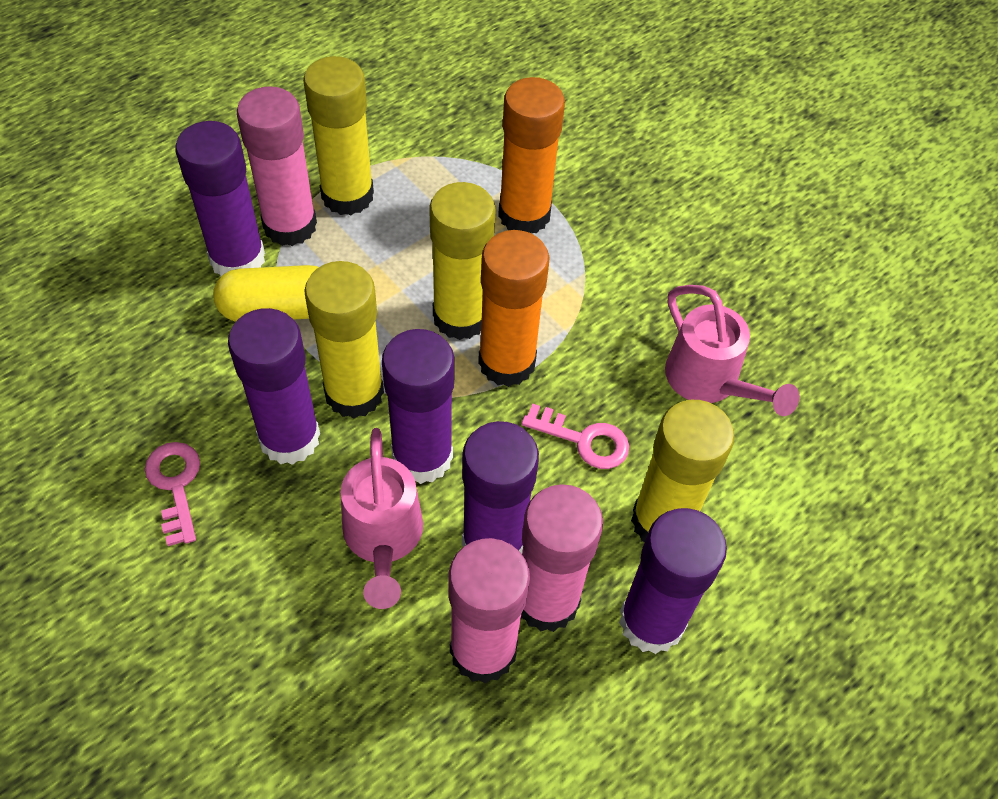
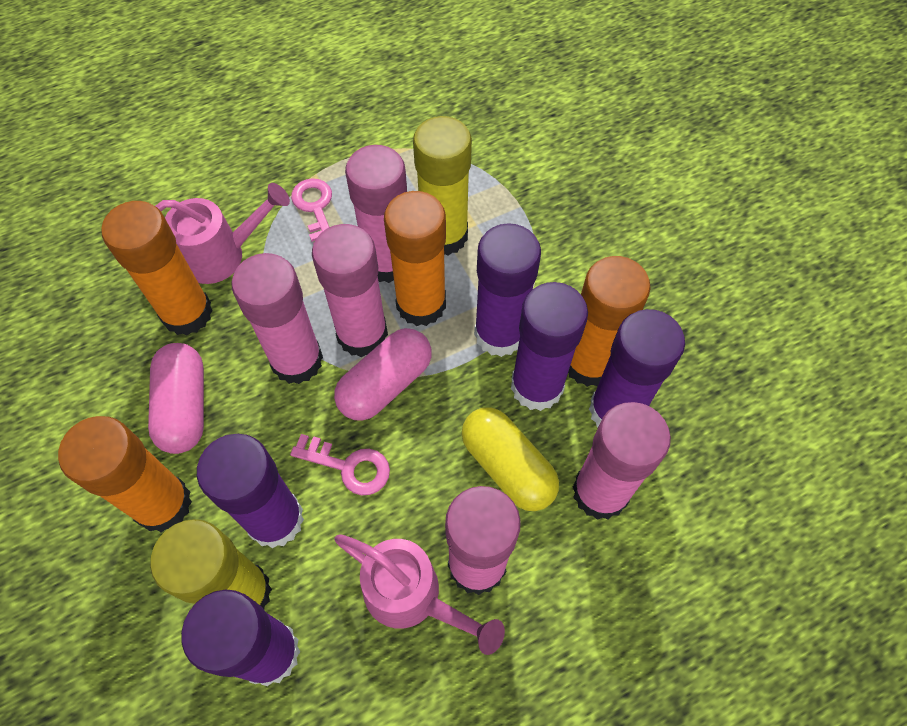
orange glue stick: 2 -> 4
pink capsule: 0 -> 2
pink glue stick: 3 -> 5
yellow glue stick: 4 -> 2

